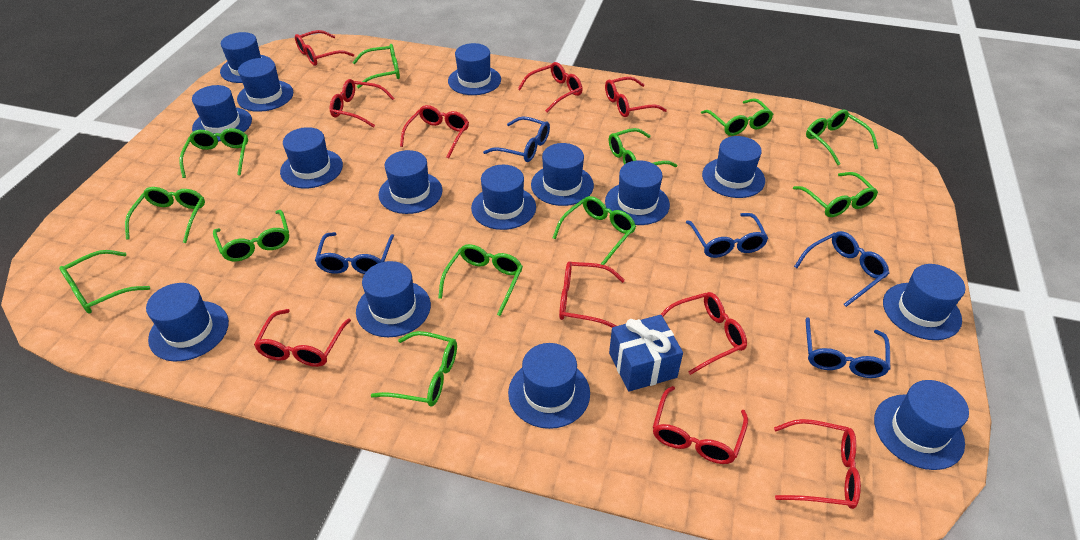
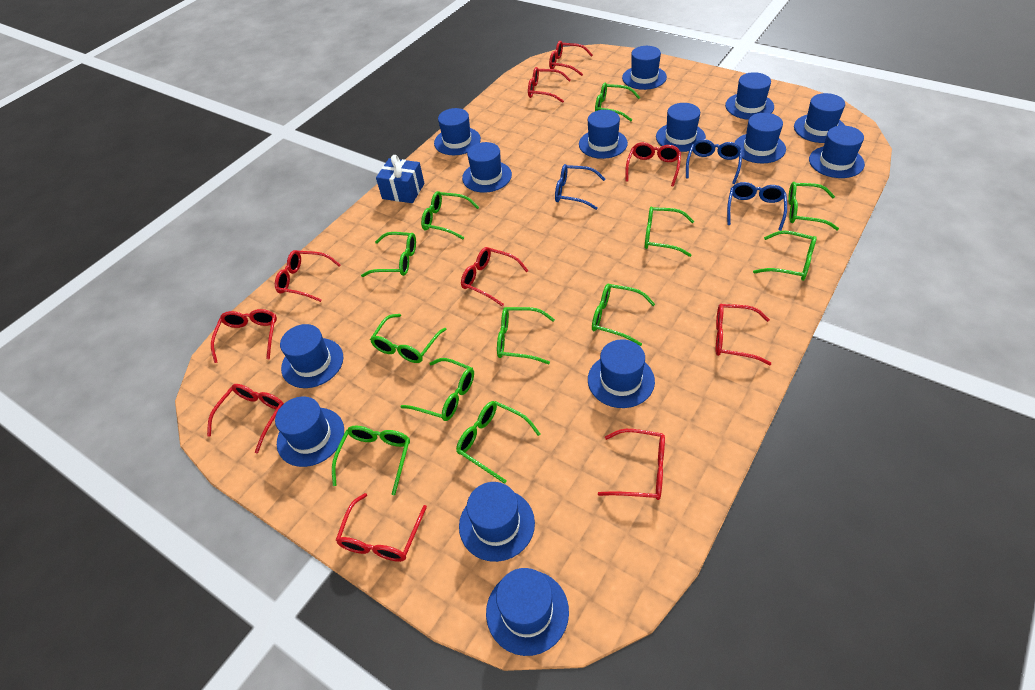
blue glasses: 5 -> 3
blue hat: 15 -> 14

